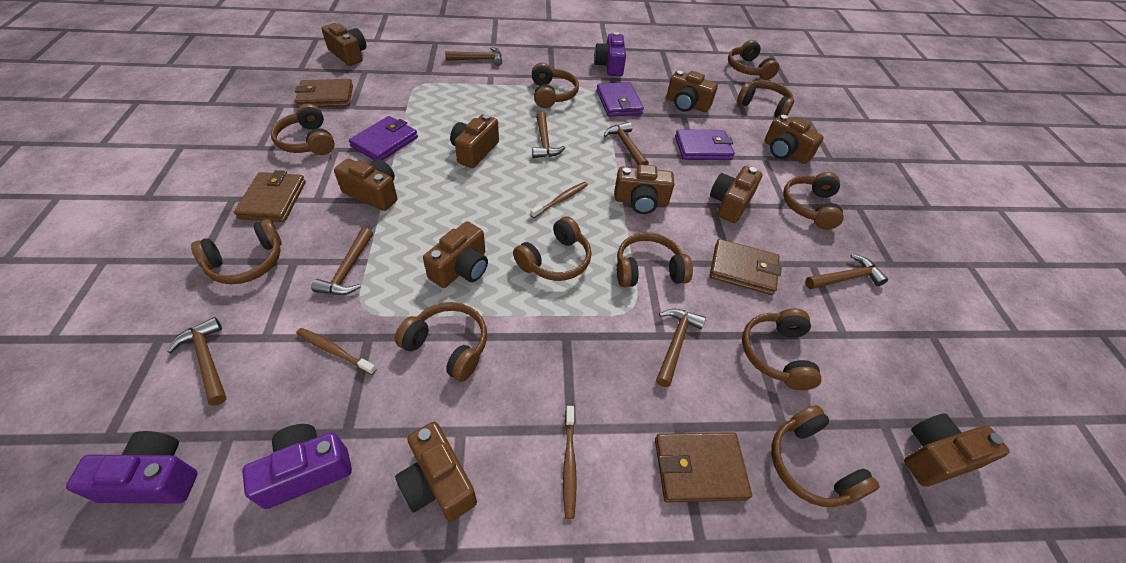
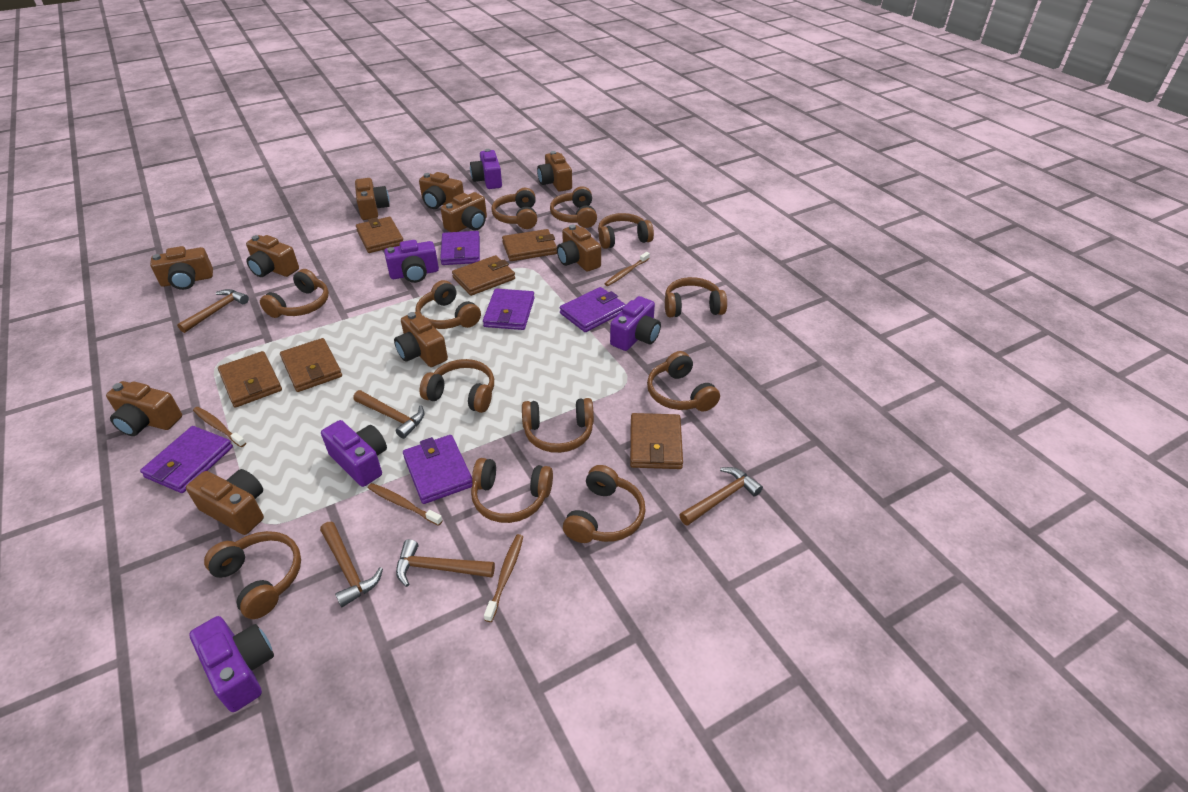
brown hammer: 7 -> 5
brown headphones: 11 -> 12
brown toothbrush: 3 -> 4
brown wallet: 4 -> 6
purple camera: 3 -> 5
purple wallet: 3 -> 5

